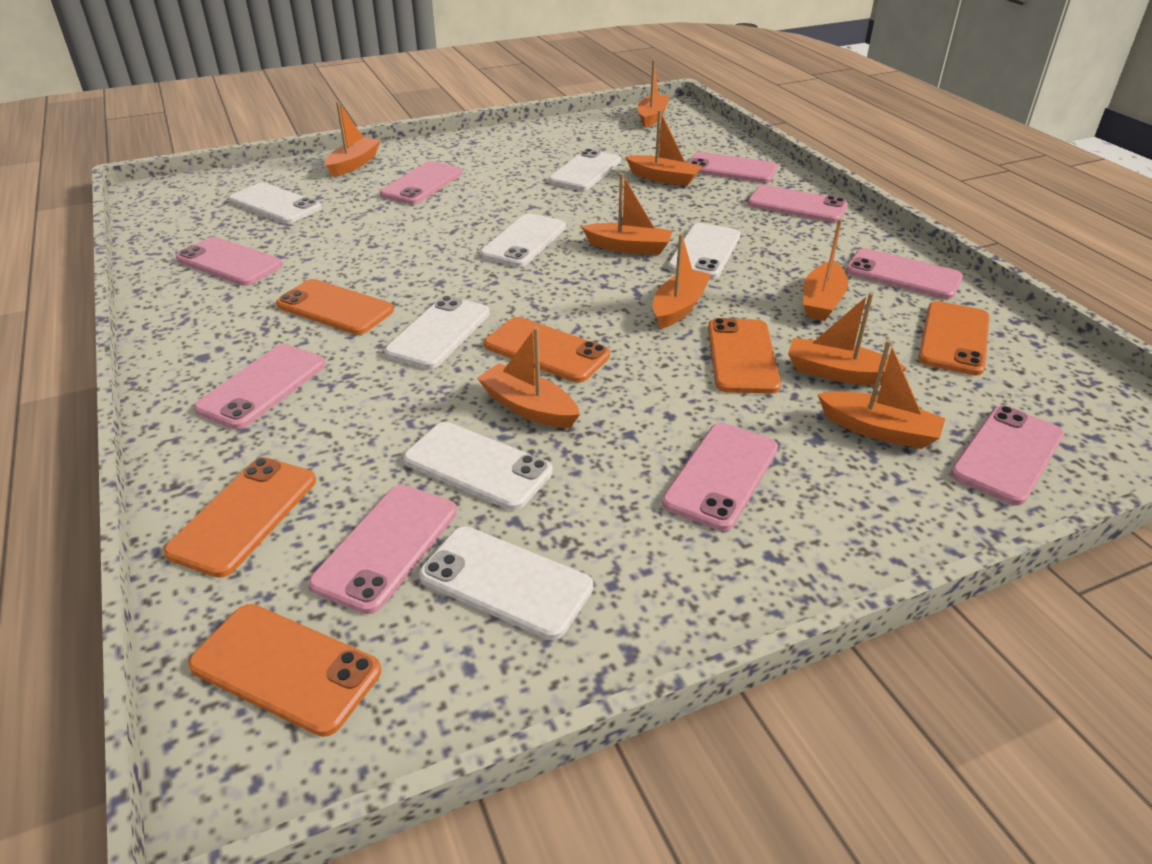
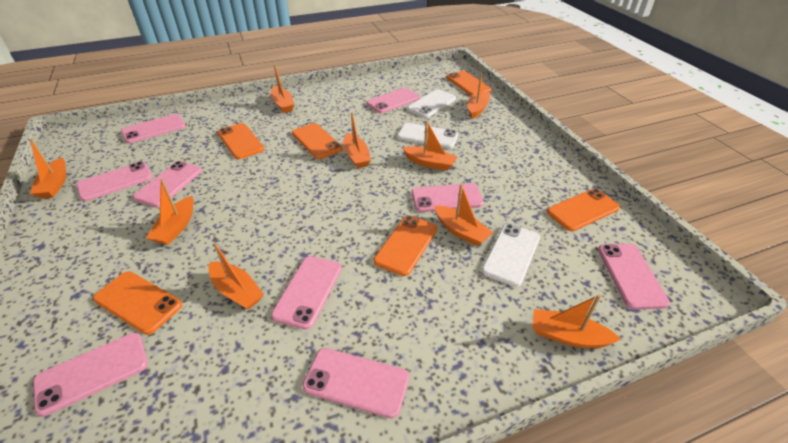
white phone: 7 -> 3

